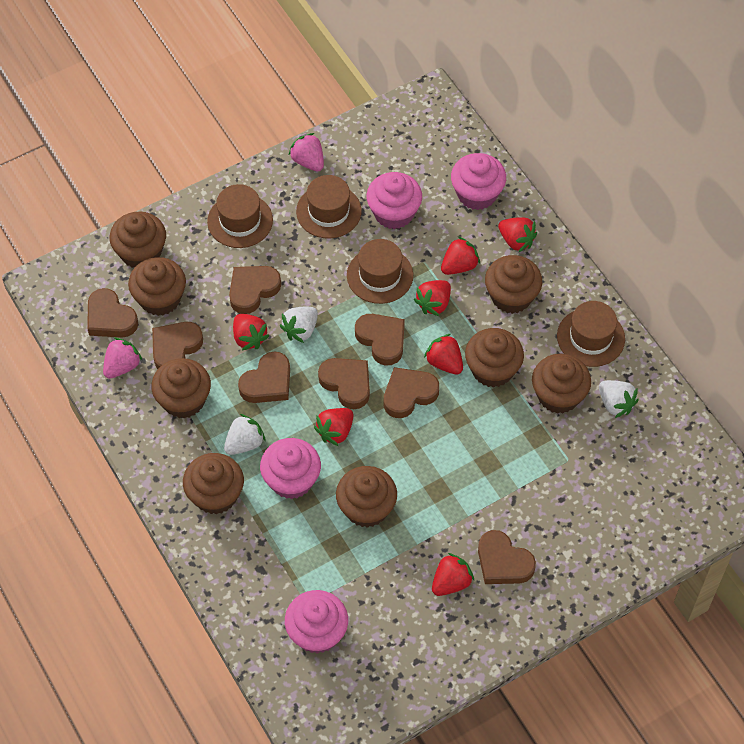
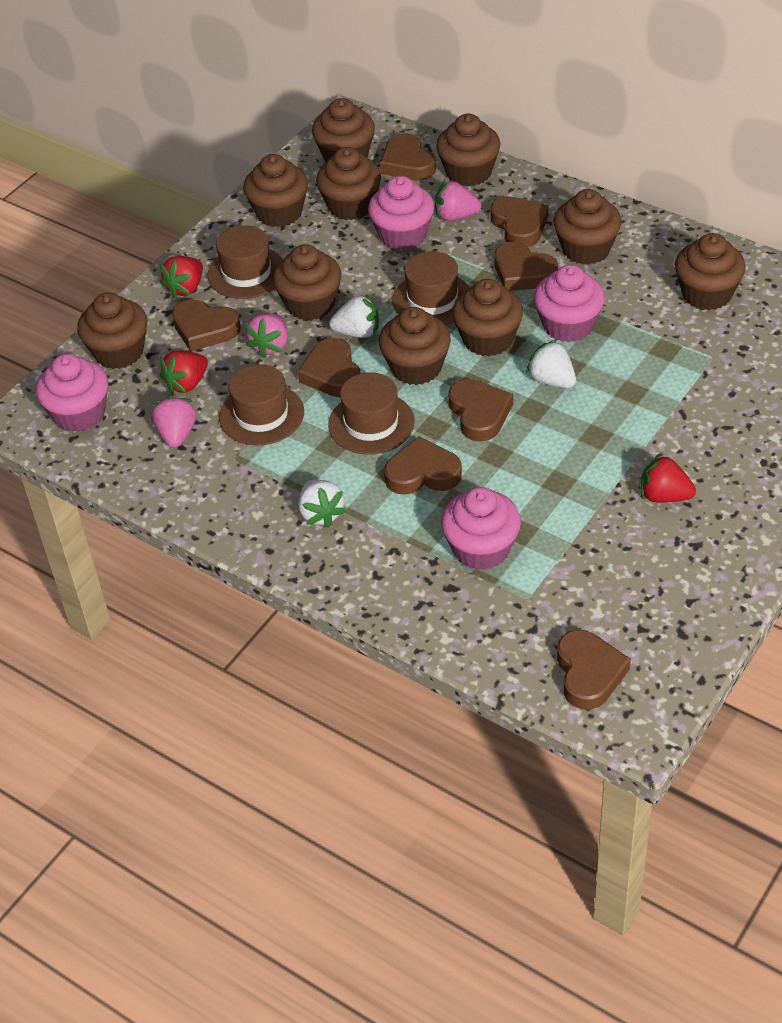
brown cupcake: 8 -> 10
pink strawberry: 2 -> 3
red strawberry: 7 -> 3

